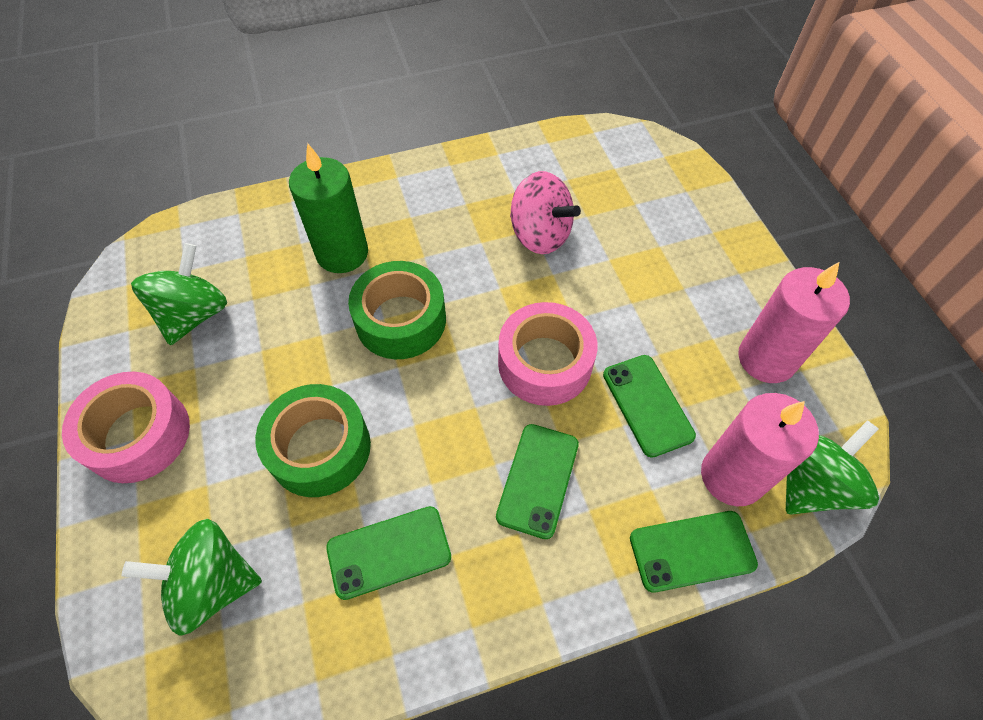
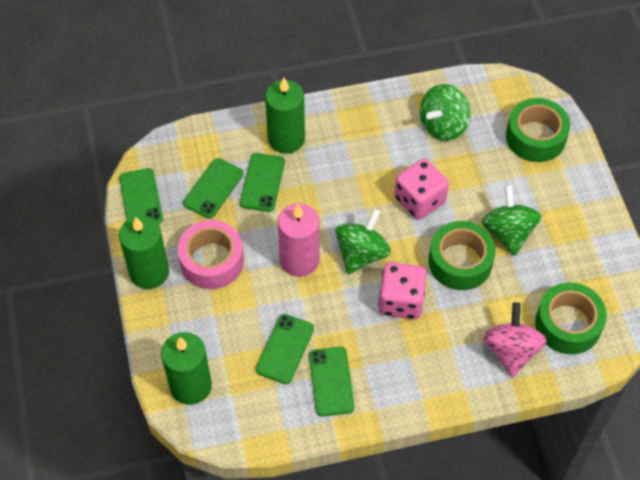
green candle: 1 -> 3
green phone: 4 -> 5
green tape: 2 -> 3
pink candle: 2 -> 1
pink dice: 0 -> 2
pink tape: 2 -> 1

